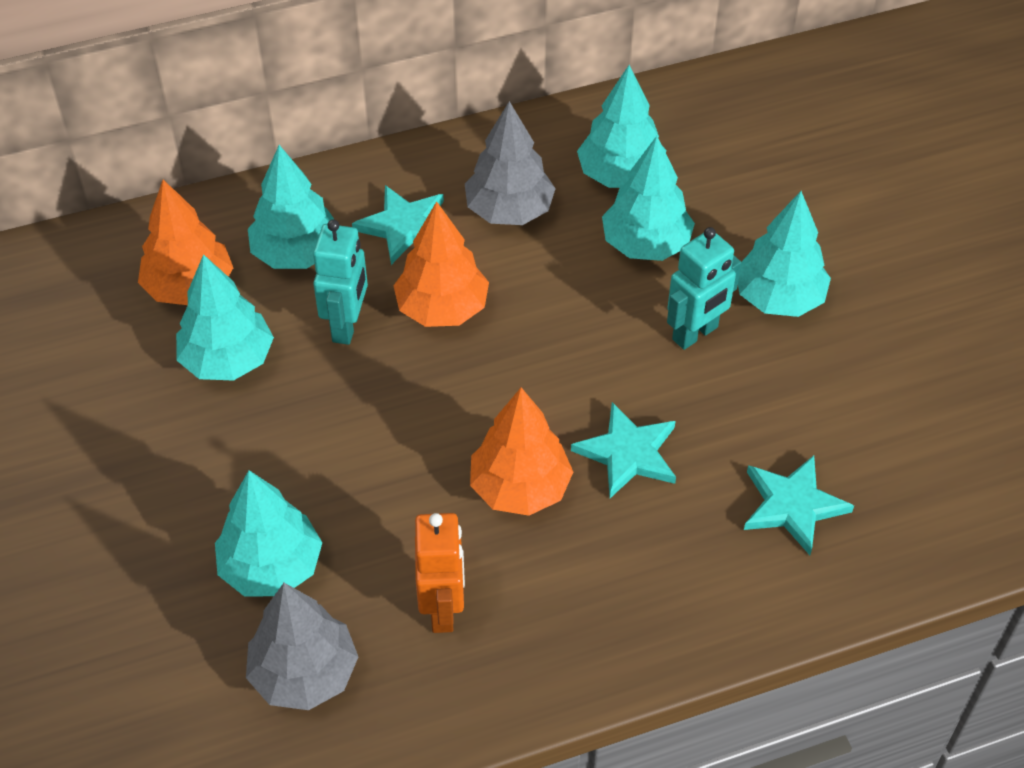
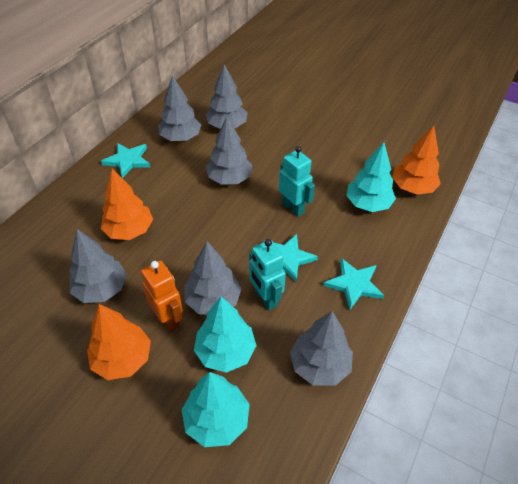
grey tree: 2 -> 6
turquoise tree: 6 -> 3

